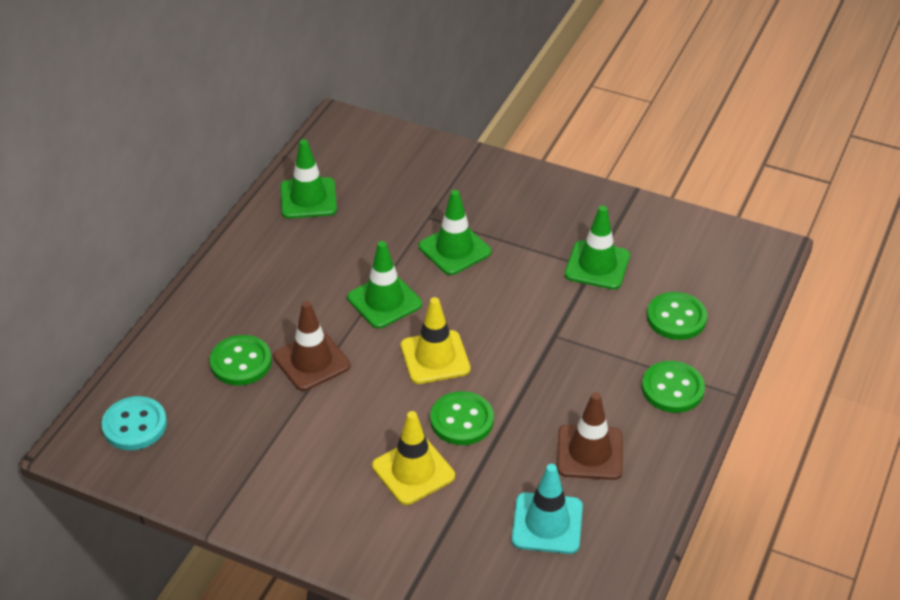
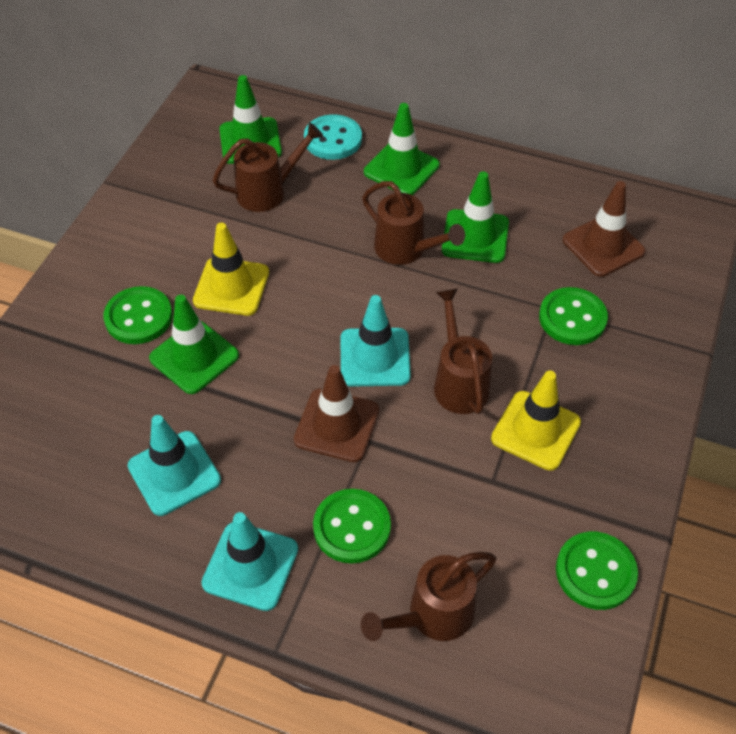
brown watering can: 0 -> 4
turquoise traffic cone: 1 -> 3

